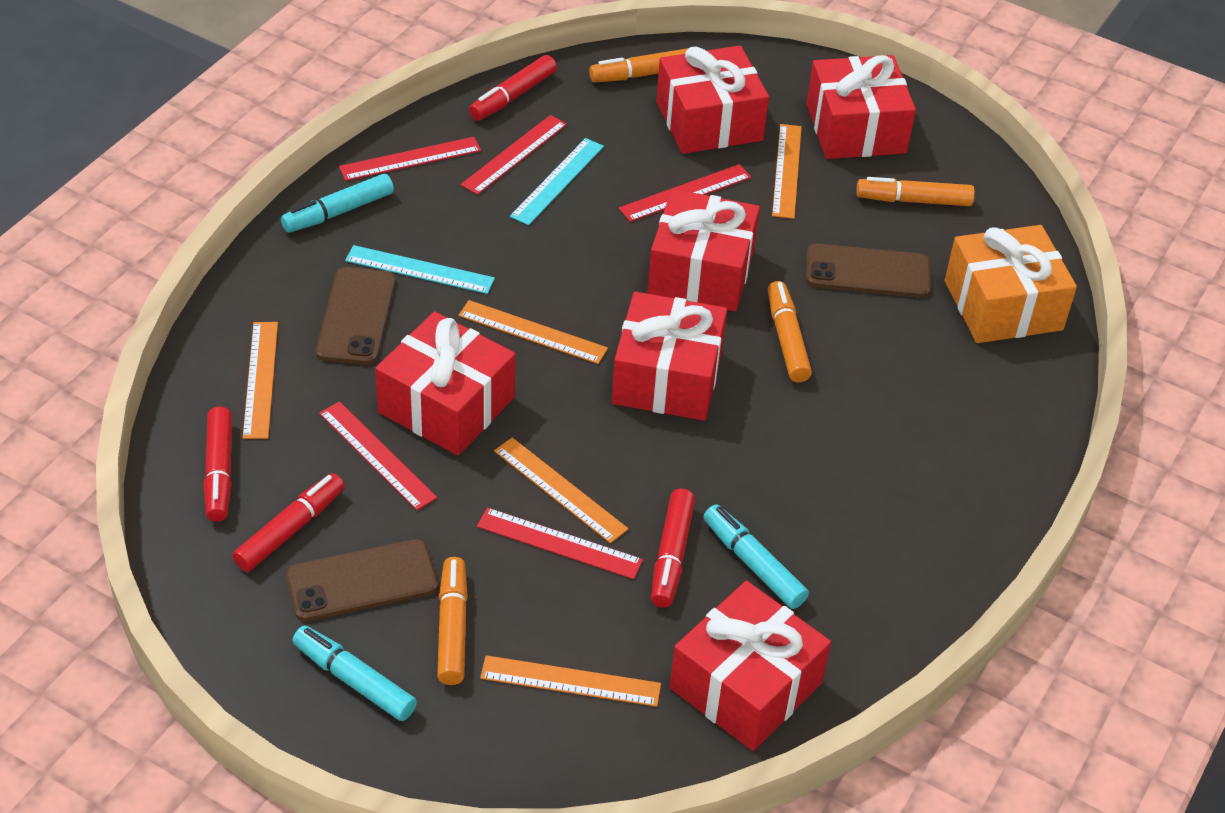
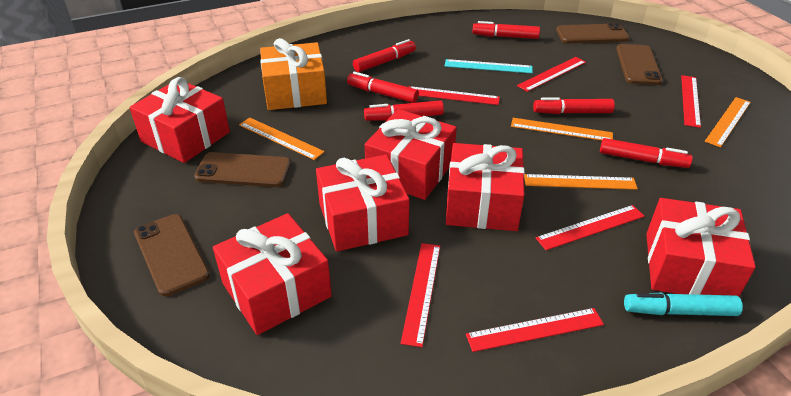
brown phone: 3 -> 4
orange marker: 4 -> 0
orange ruler: 5 -> 4
red marker: 4 -> 6
red ruler: 5 -> 6
turquoise marker: 3 -> 1
turquoise ruler: 2 -> 1

